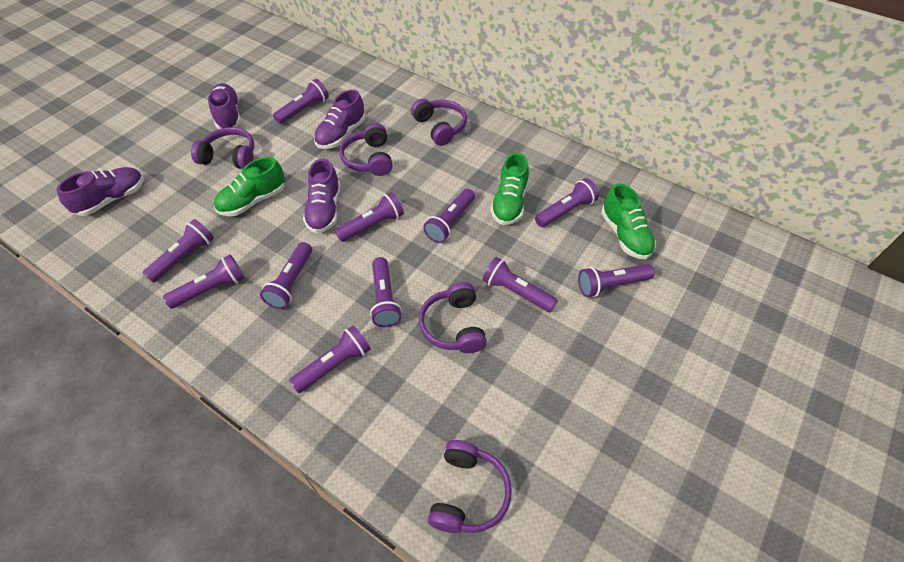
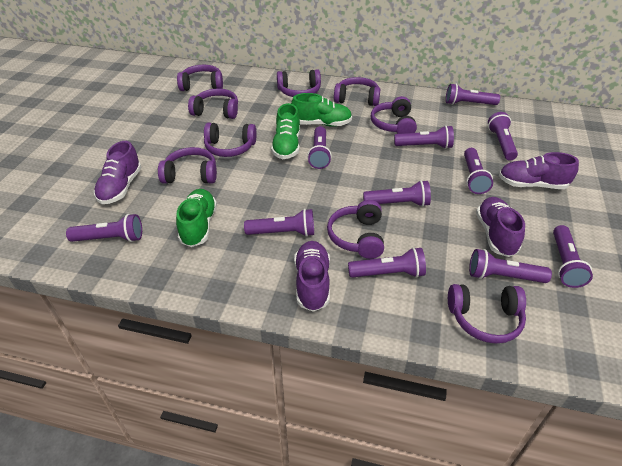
purple headphones: 5 -> 9

